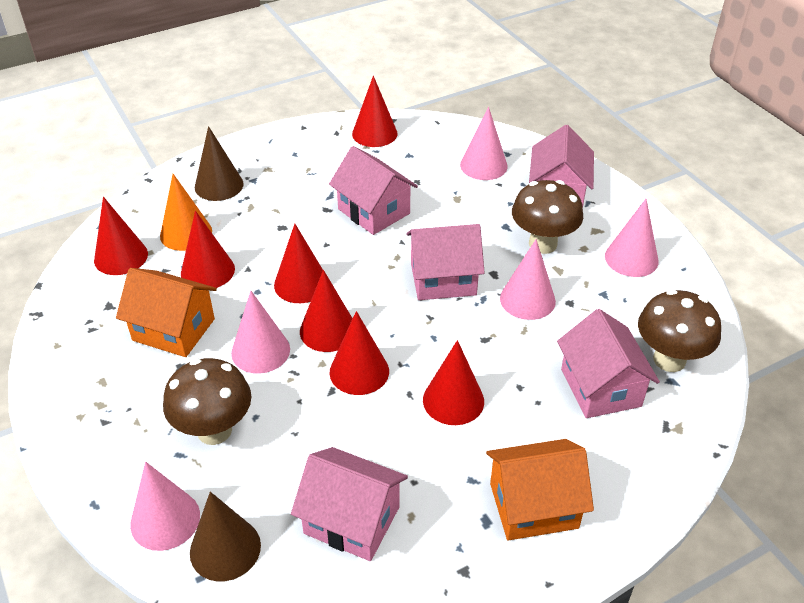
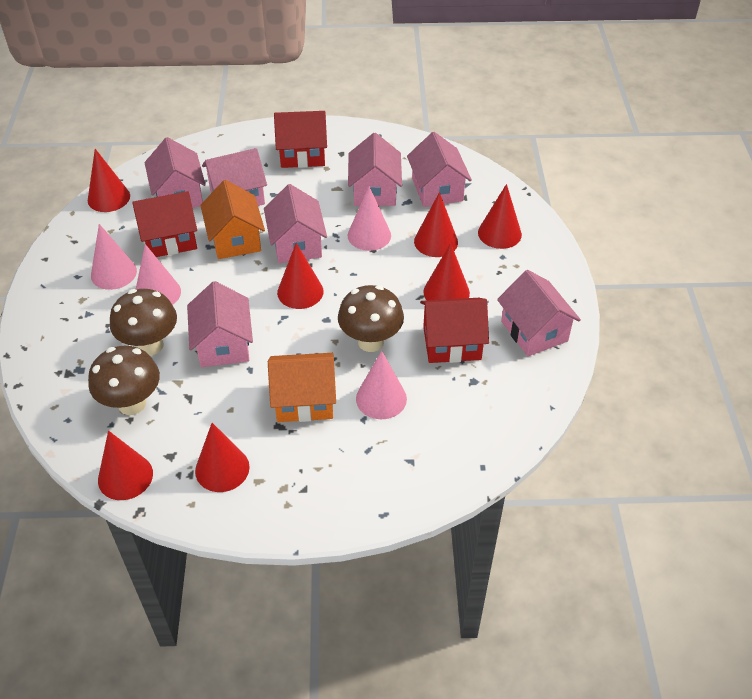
brown cone: 2 -> 0
orange cone: 1 -> 0
pink cone: 5 -> 4
pink house: 5 -> 7
red house: 0 -> 3

